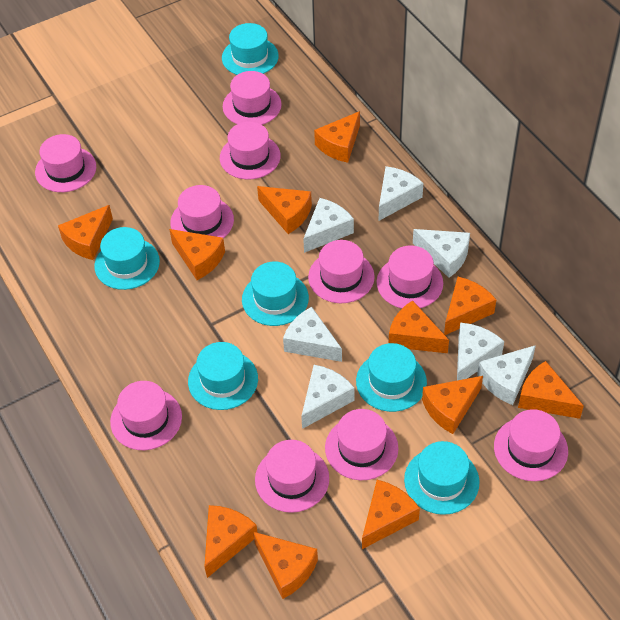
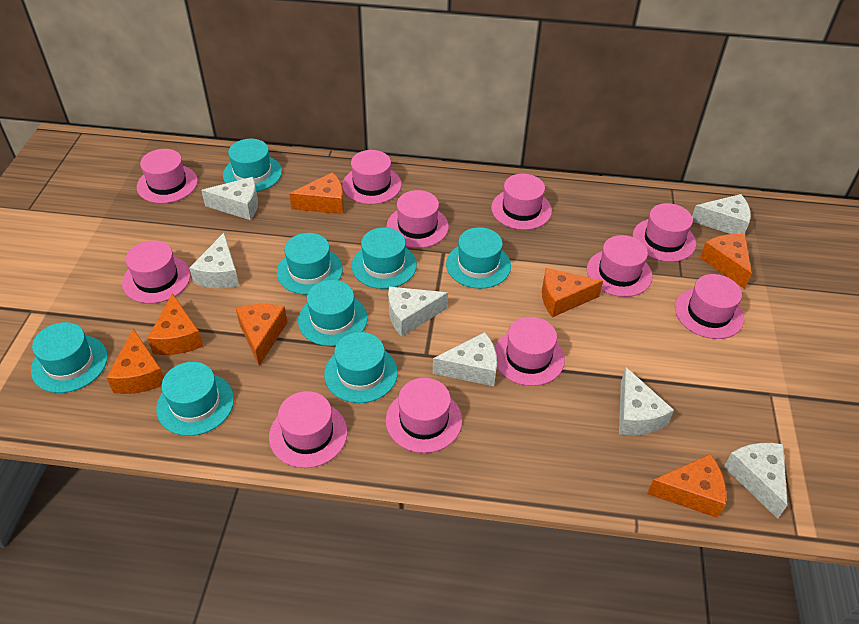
orange cheese: 11 -> 7
pink hat: 10 -> 11
turquoise hat: 6 -> 8

